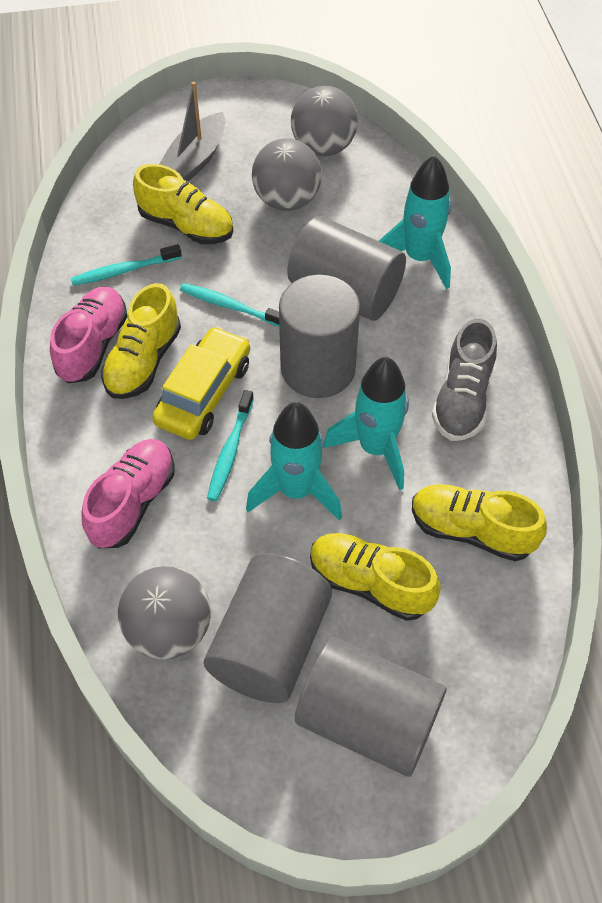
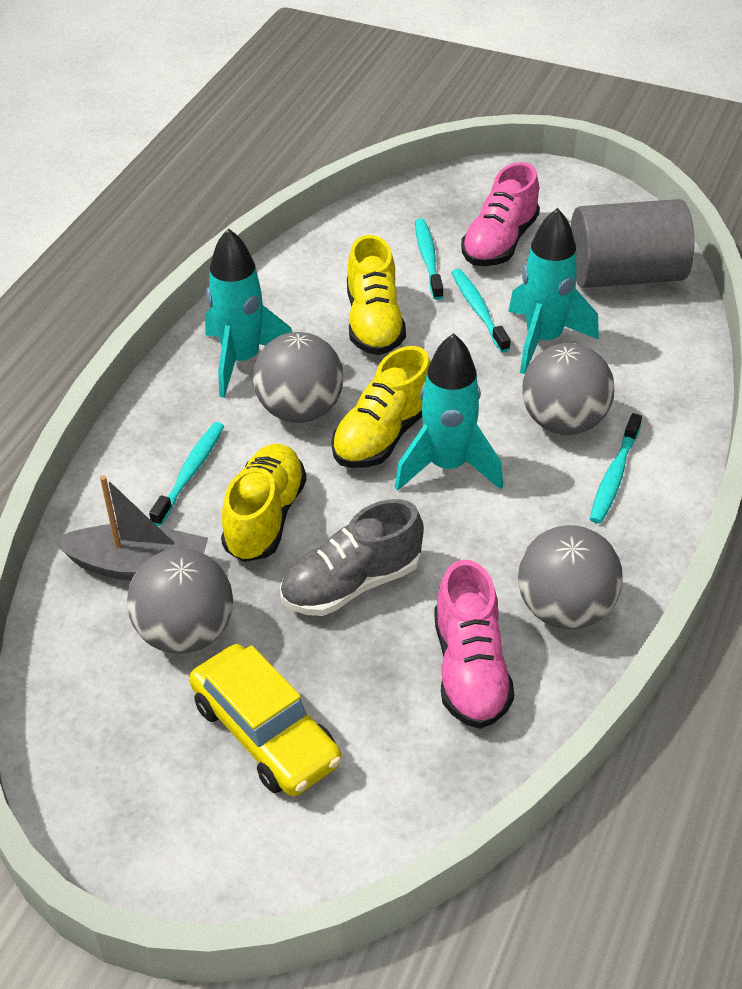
grey ball: 3 -> 4
grey cylinder: 4 -> 1
turquoise toothbrush: 3 -> 4
yellow shoe: 4 -> 3

